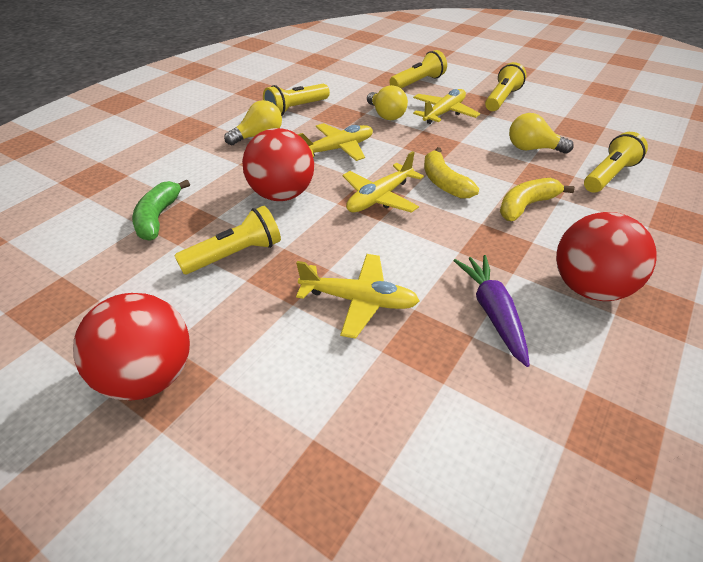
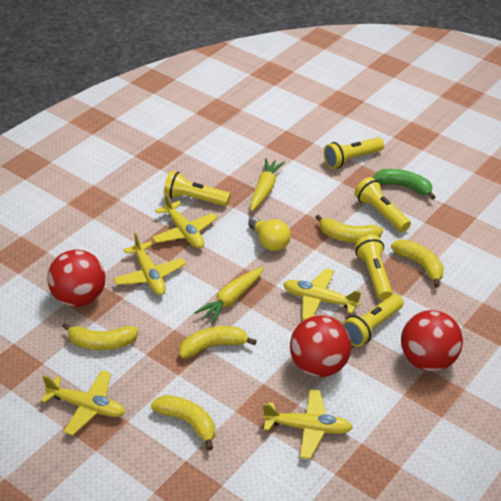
purple carrot: 1 -> 0
yellow banana: 2 -> 5
yellow carrot: 0 -> 2
yellow light bulb: 3 -> 1
yellow plane: 4 -> 5

